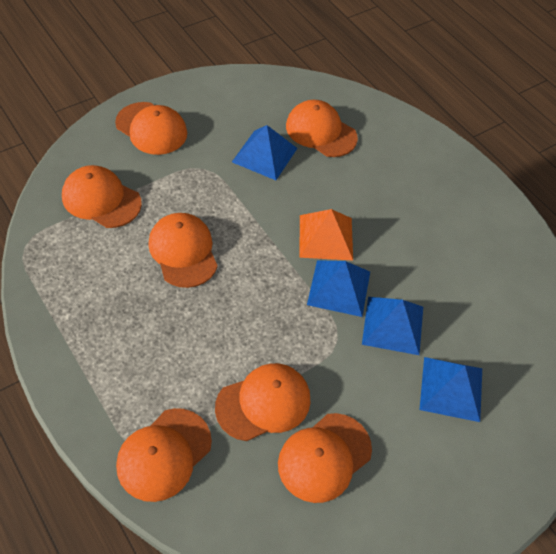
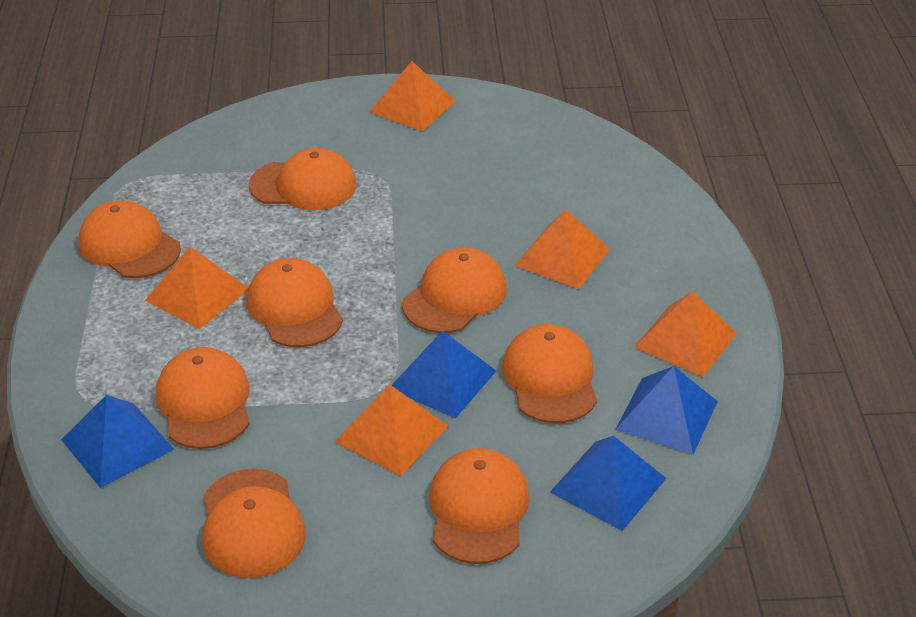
orange cap: 7 -> 8
orange pyramid: 1 -> 5

